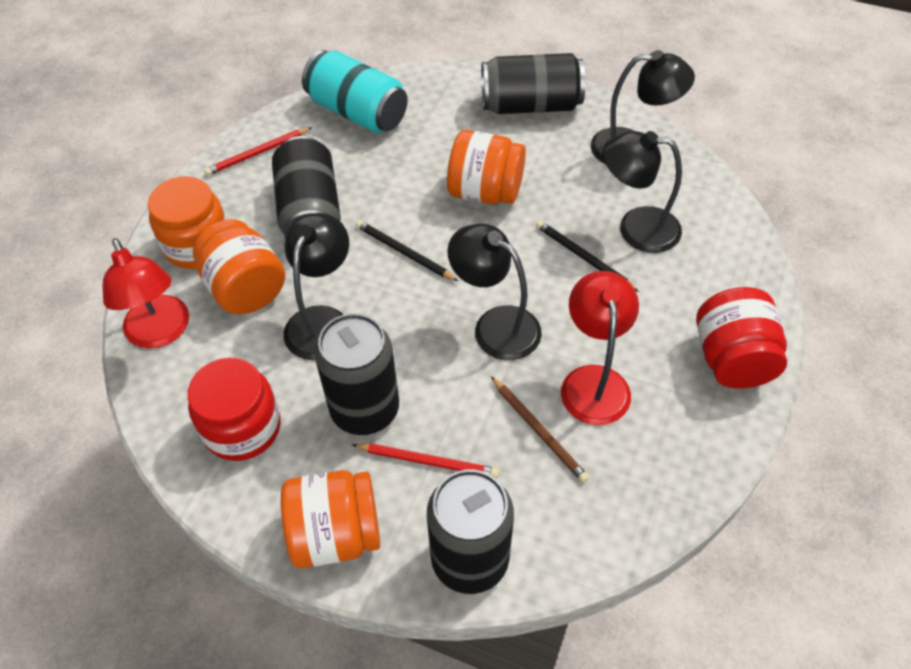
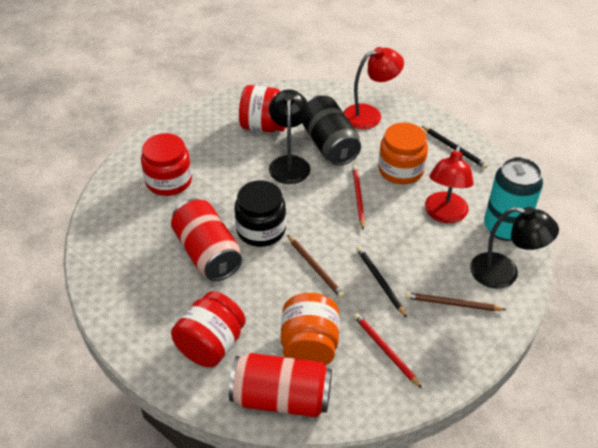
black can: 4 -> 1
black jar: 0 -> 1
black lamp: 4 -> 2
brown pencil: 1 -> 2
orange jar: 4 -> 2
red can: 0 -> 2
red jar: 2 -> 3

